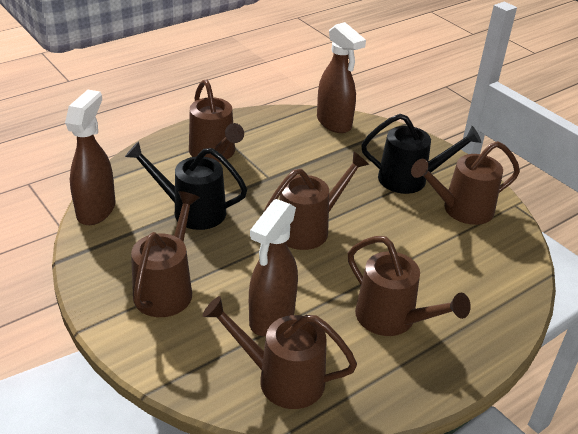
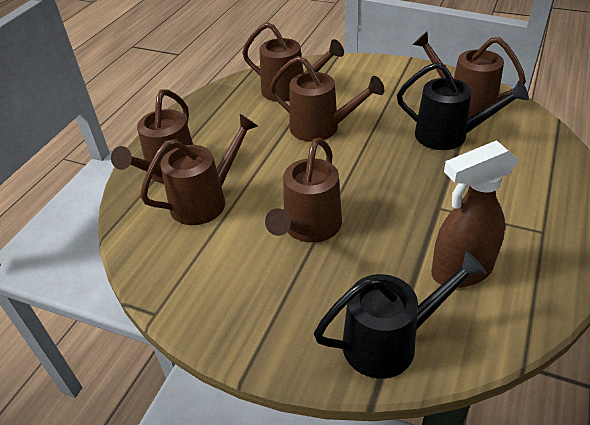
brown spray bottle: 3 -> 1

